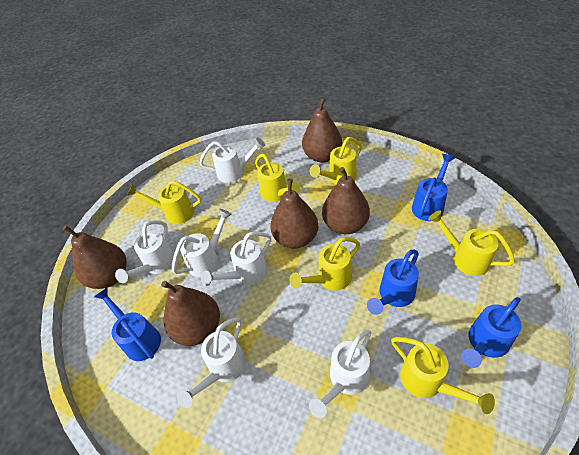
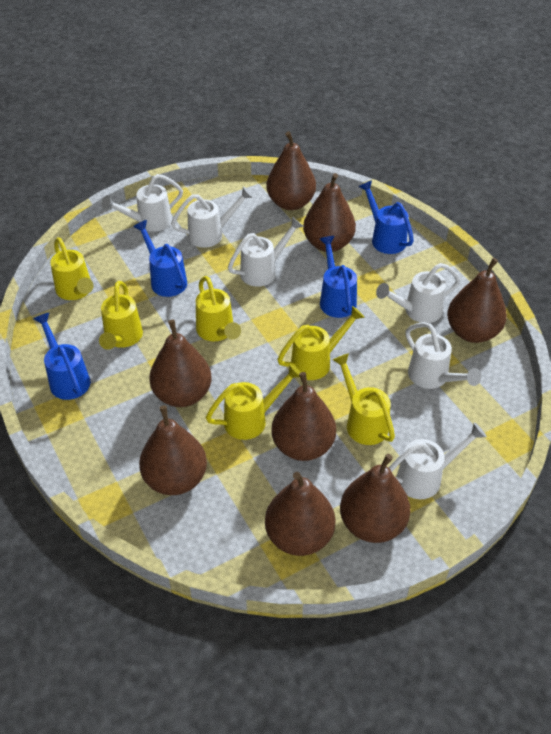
brown pear: 5 -> 8

